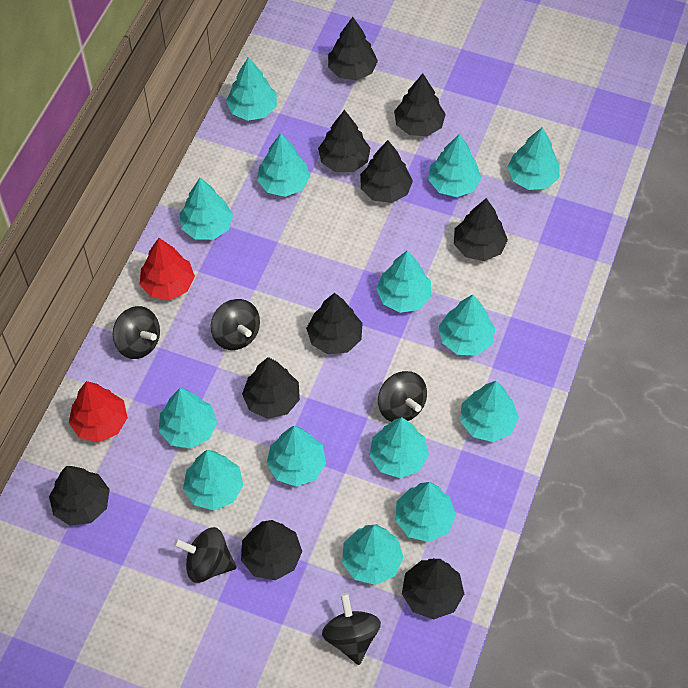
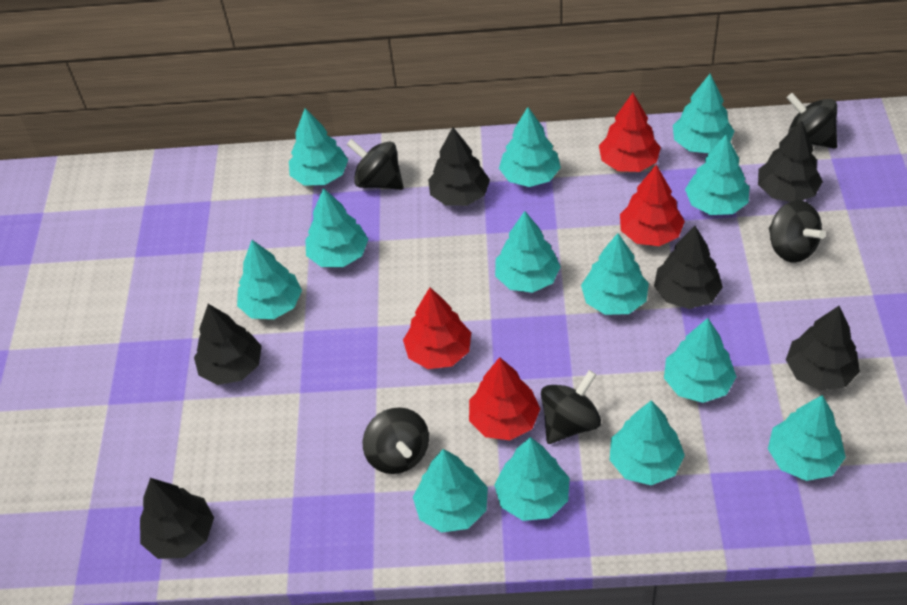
black tree: 10 -> 6
red tree: 2 -> 4
turquoise tree: 14 -> 13

